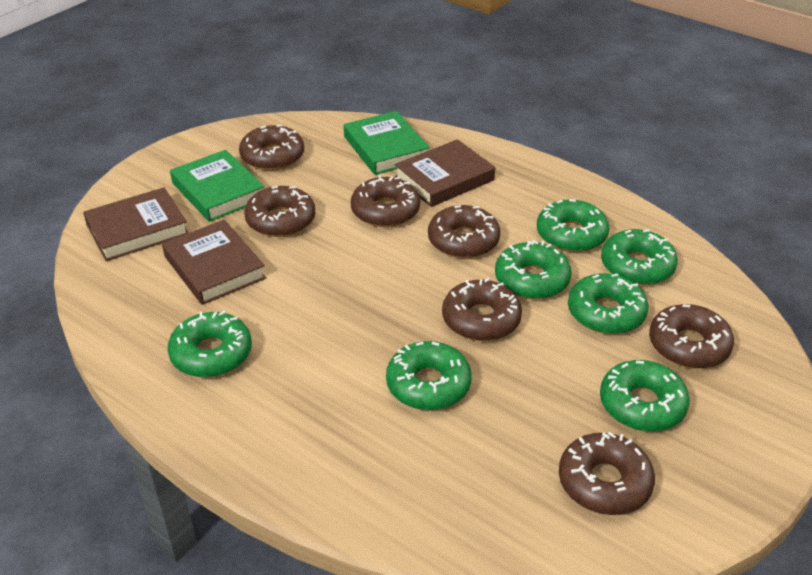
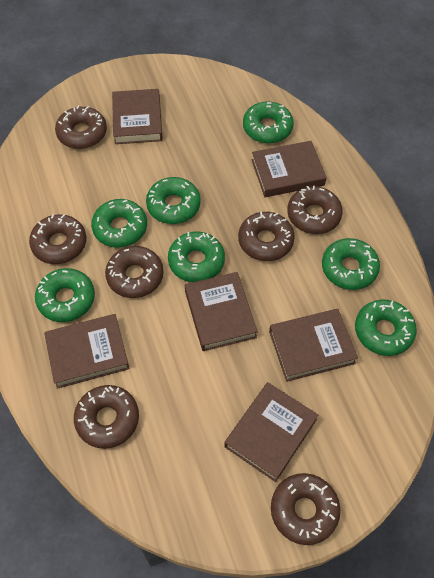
brown book: 3 -> 6
green book: 2 -> 0

